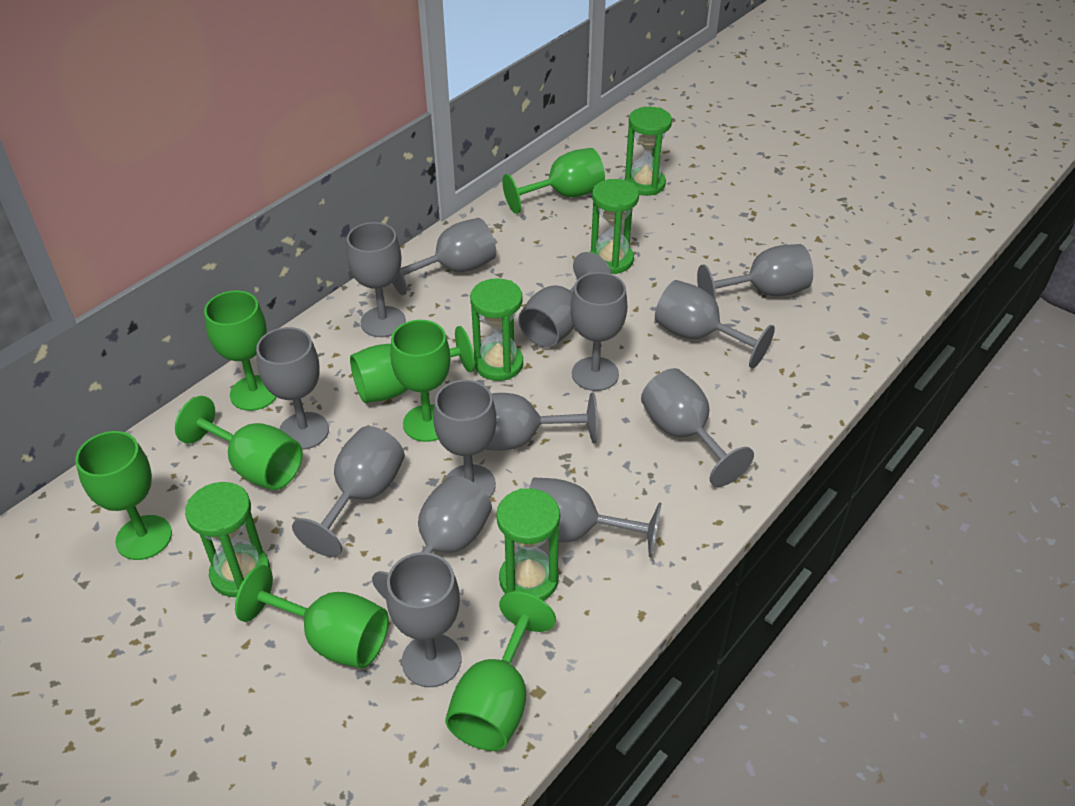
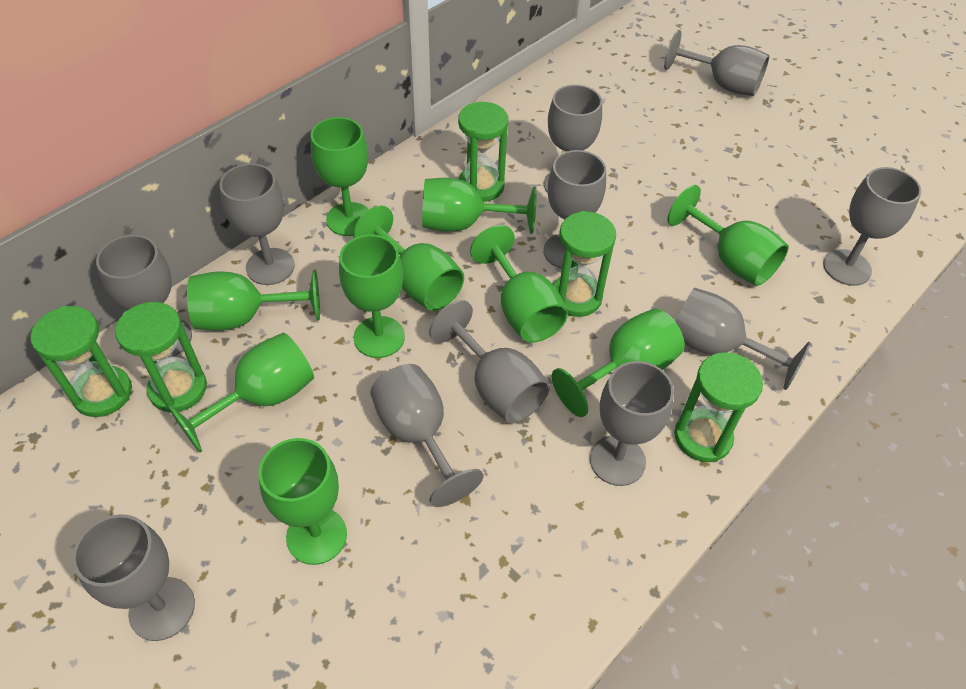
green goblet: 8 -> 10
grey goblet: 14 -> 11

